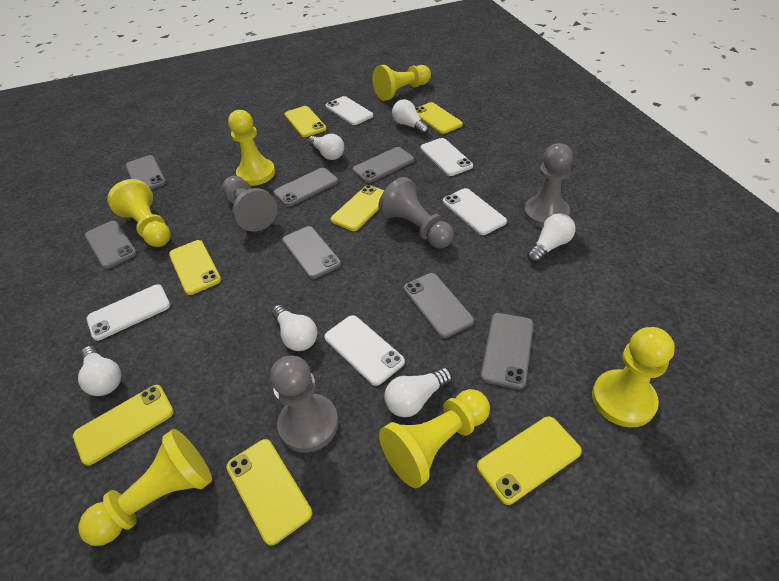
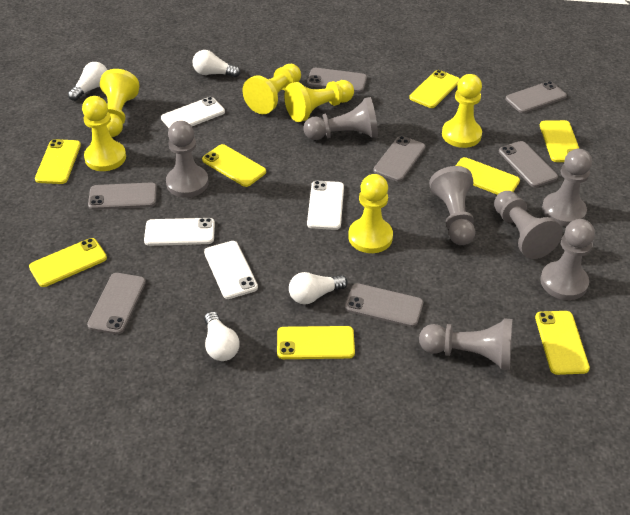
grey pawn: 4 -> 7
white light bulb: 6 -> 4
white phone: 5 -> 4
yellow phone: 7 -> 8

